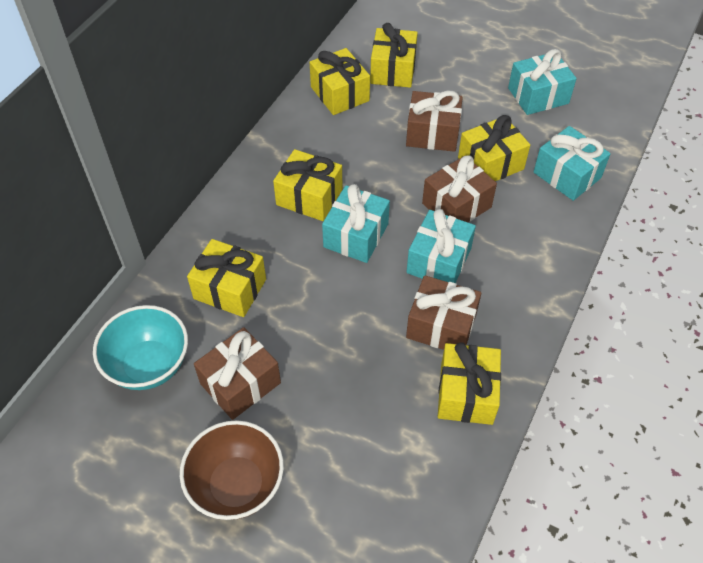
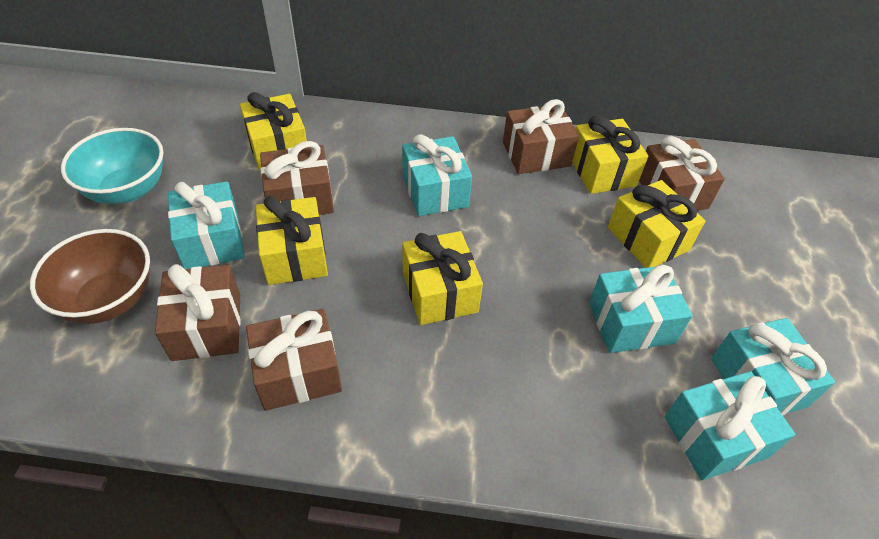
brown gift: 4 -> 5
turquoise gift: 4 -> 5
yellow gift: 6 -> 5

